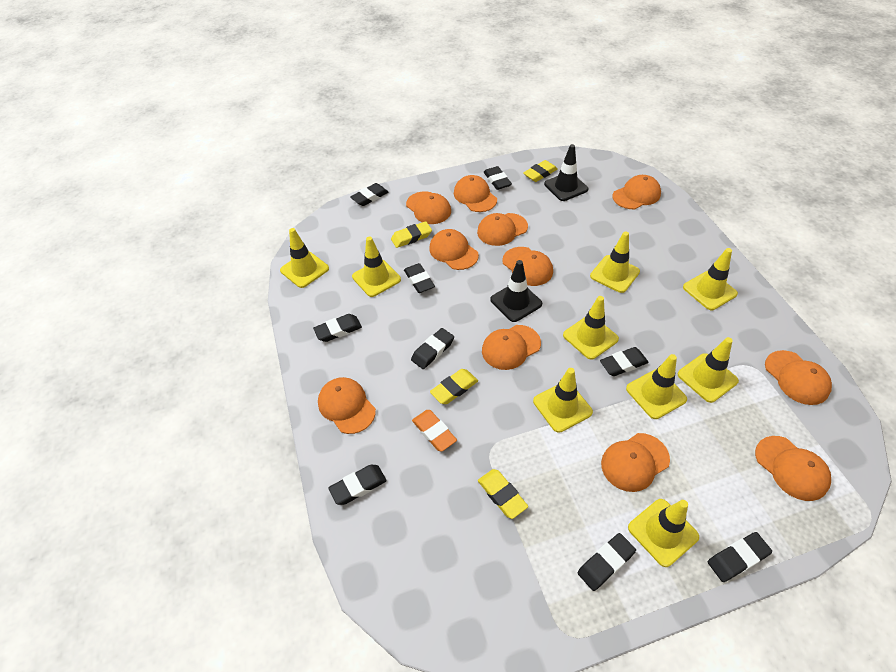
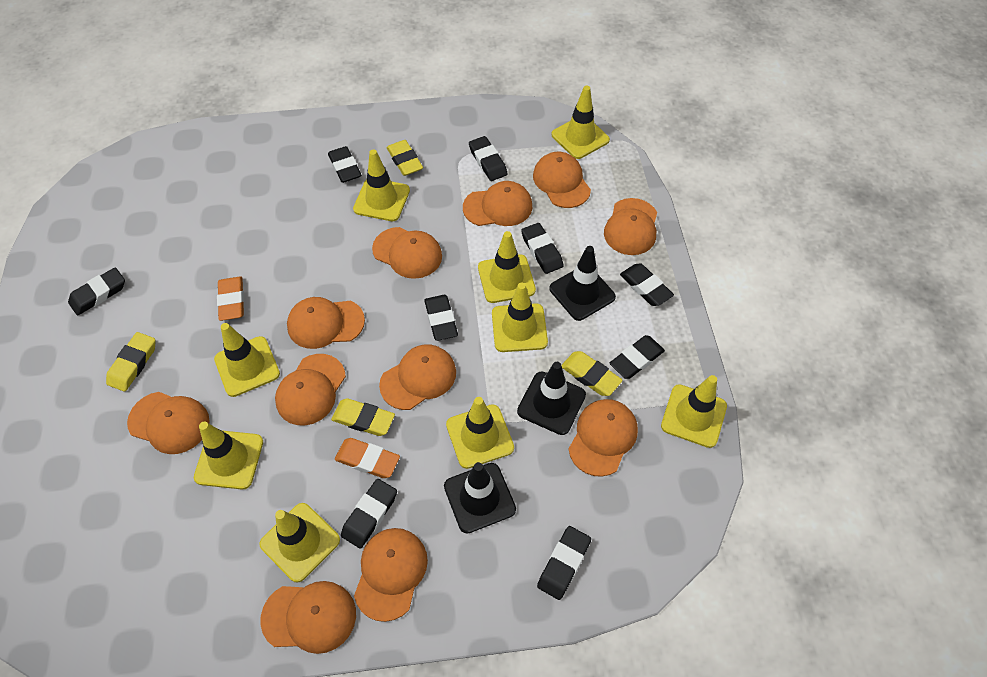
black traffic cone: 2 -> 3
orange eraser: 1 -> 2

